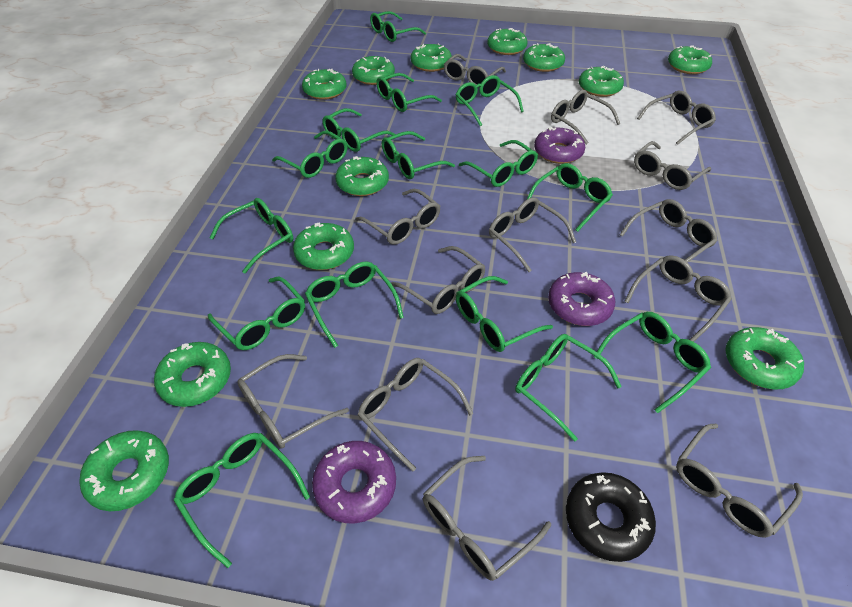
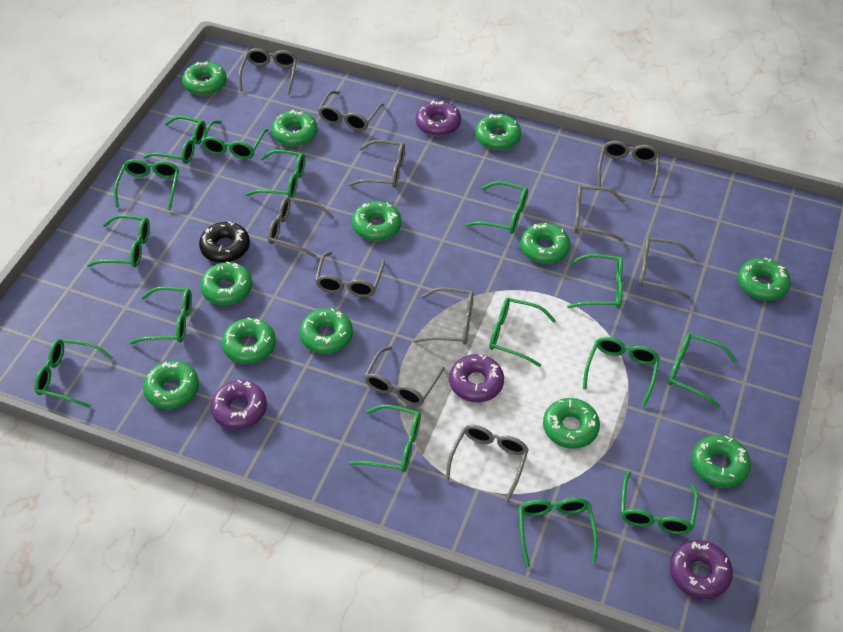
grey glasses: 13 -> 11
purple donut: 3 -> 4

